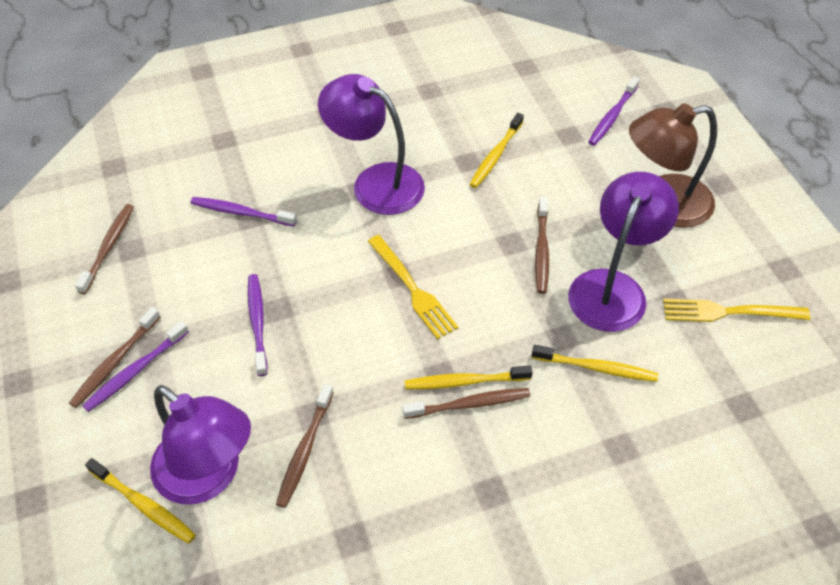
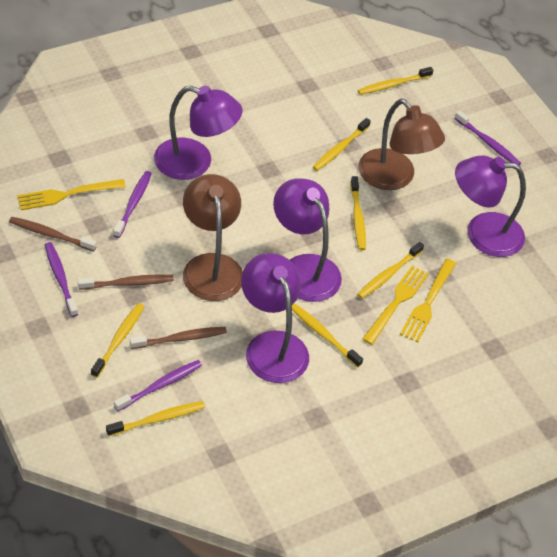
brown lamp: 1 -> 2
brown toothbrush: 5 -> 3
purple lamp: 3 -> 4
yellow fork: 2 -> 3
yellow toothbrush: 4 -> 7

